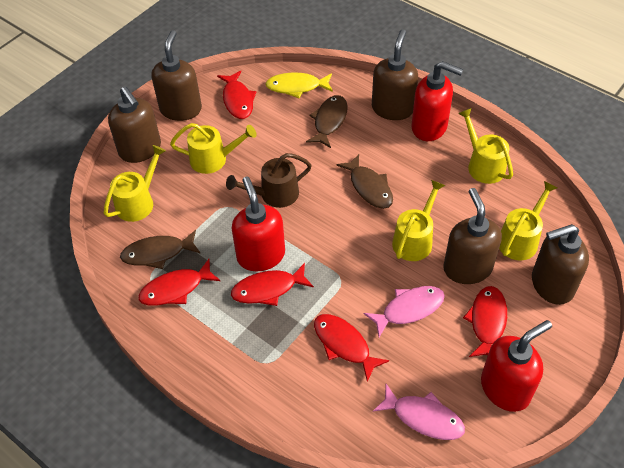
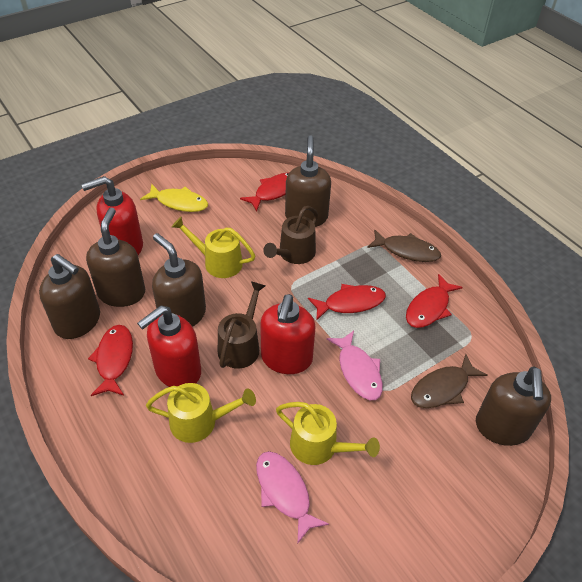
brown fish: 3 -> 2
brown watering can: 1 -> 2
red fish: 5 -> 4
yellow watering can: 5 -> 3

